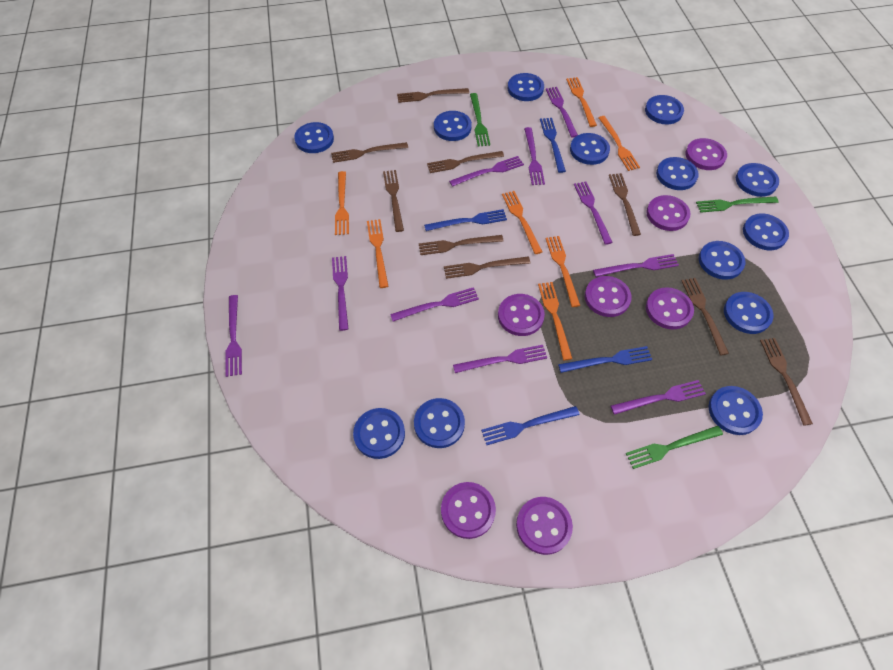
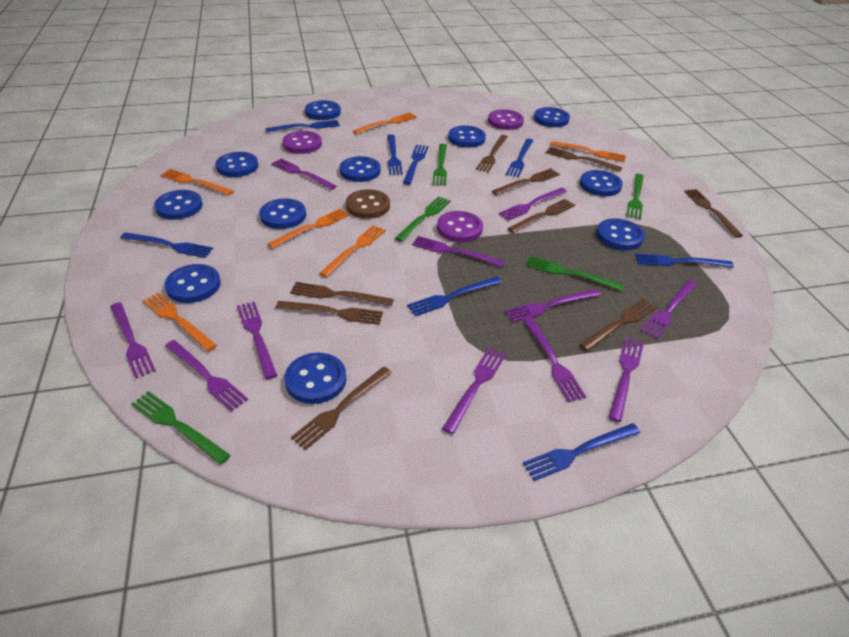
blue button: 13 -> 11
blue fork: 4 -> 8
brown button: 0 -> 1
green fork: 3 -> 5
orange fork: 7 -> 6
purple button: 7 -> 3
purple fork: 10 -> 11

